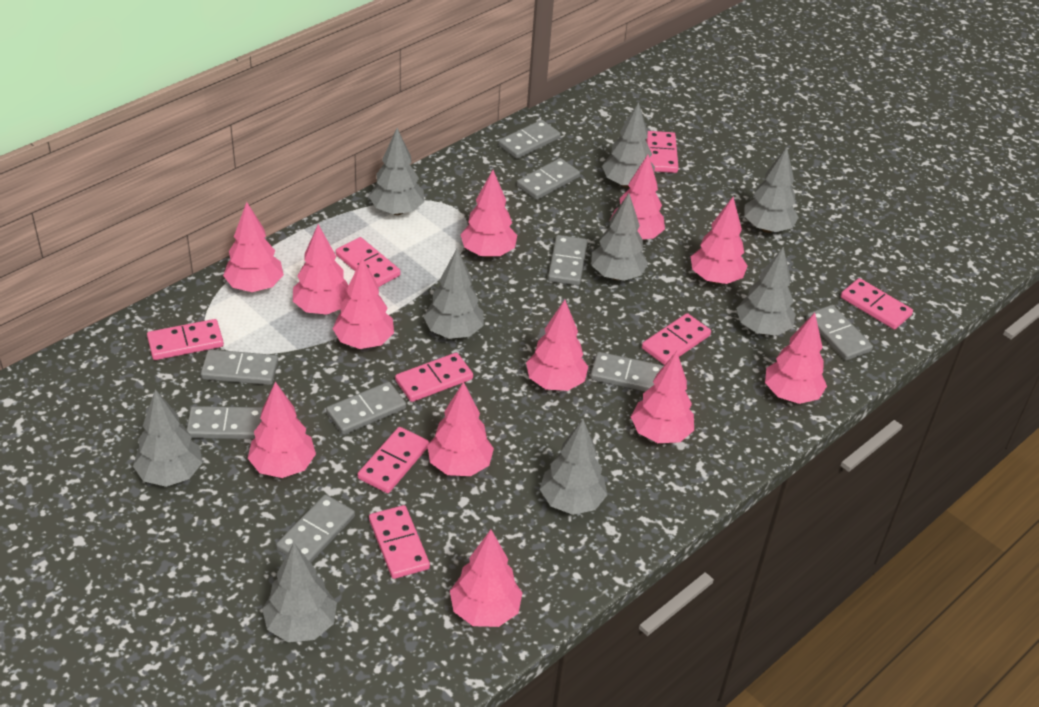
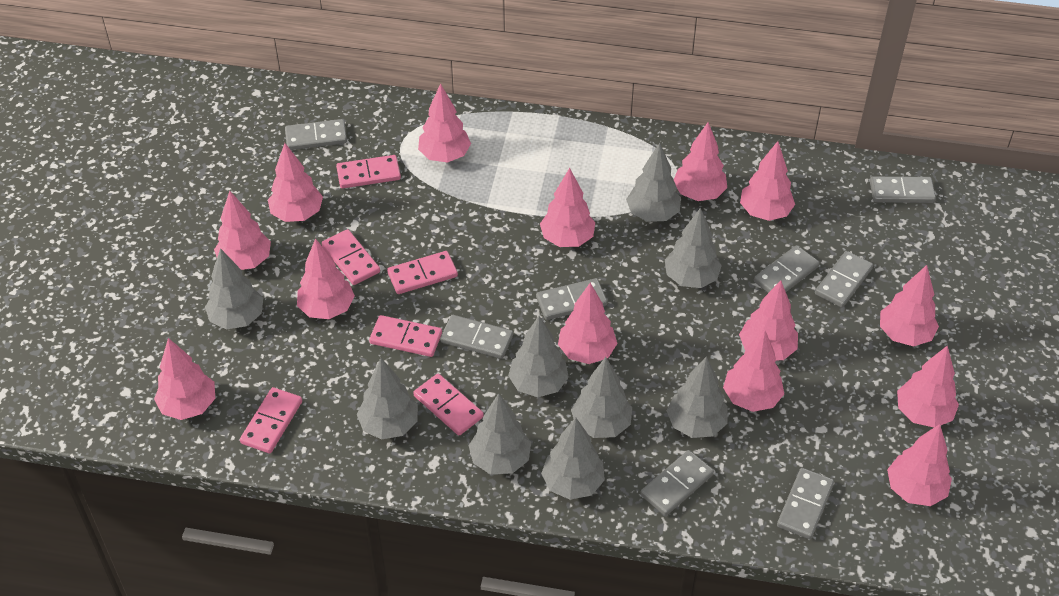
grey domino: 9 -> 8
pink domino: 8 -> 6
pink tree: 12 -> 14

